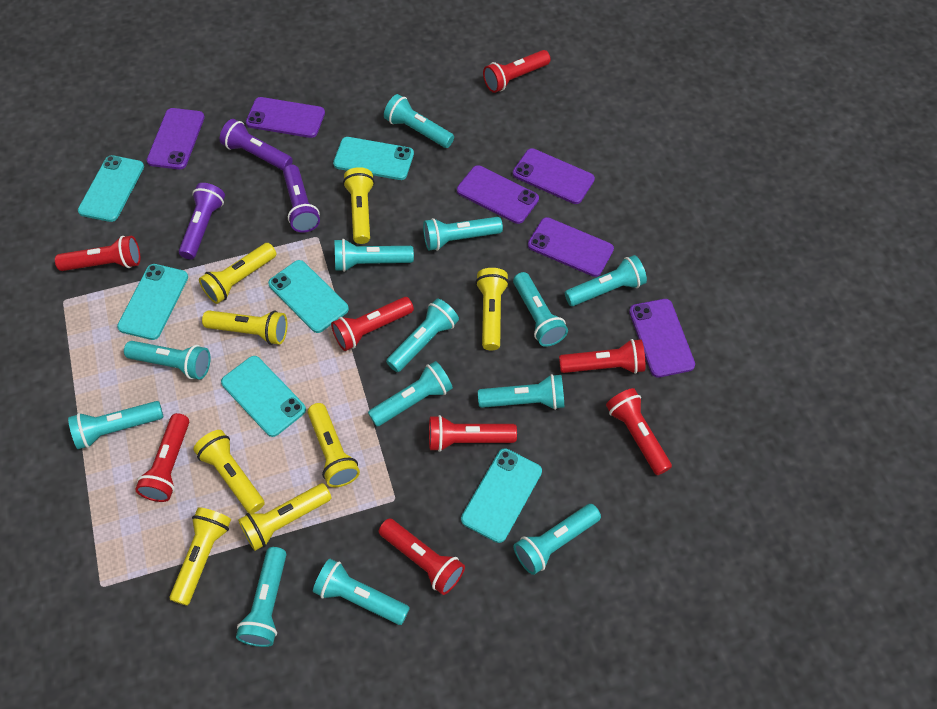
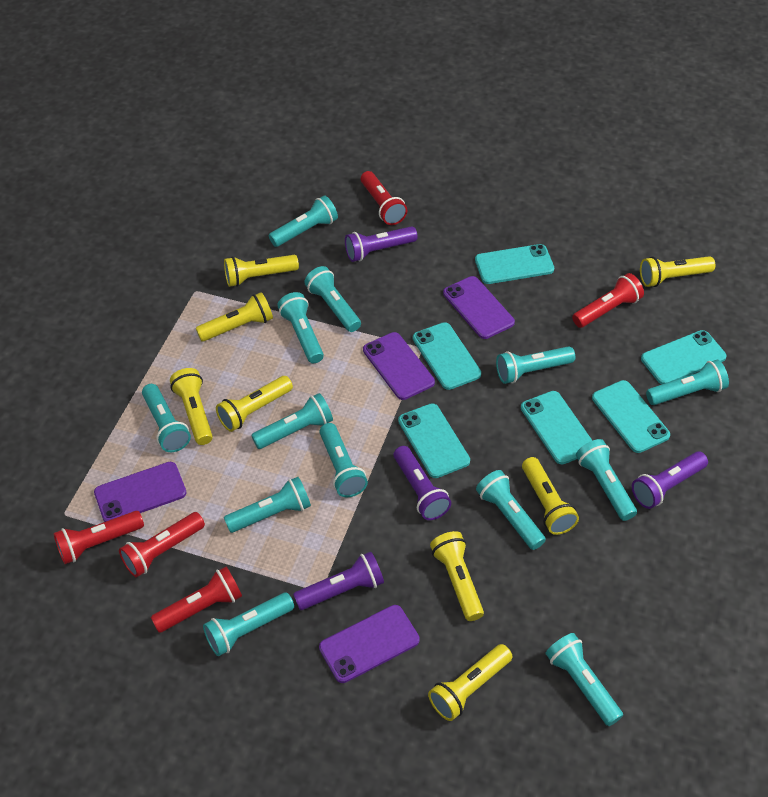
purple flashlight: 3 -> 4
purple phone: 6 -> 4
red flashlight: 8 -> 5

